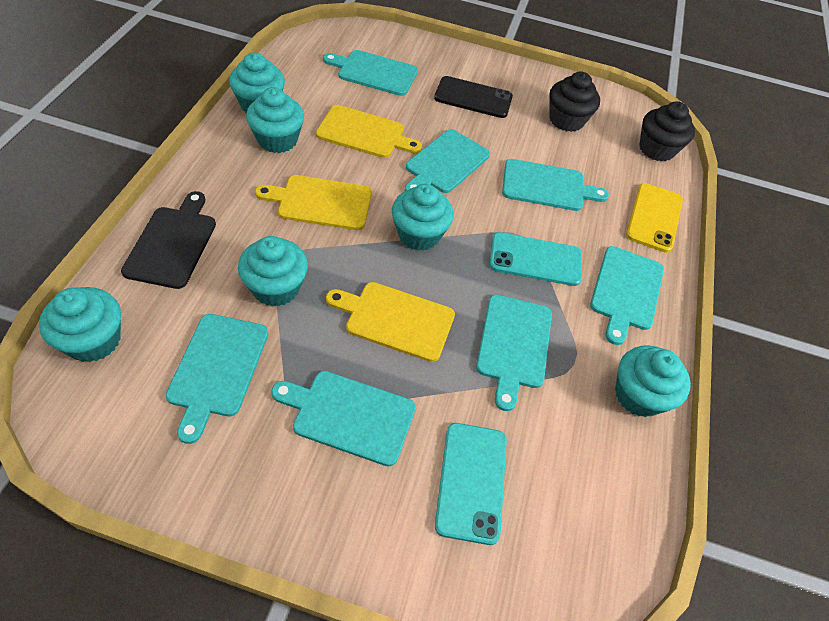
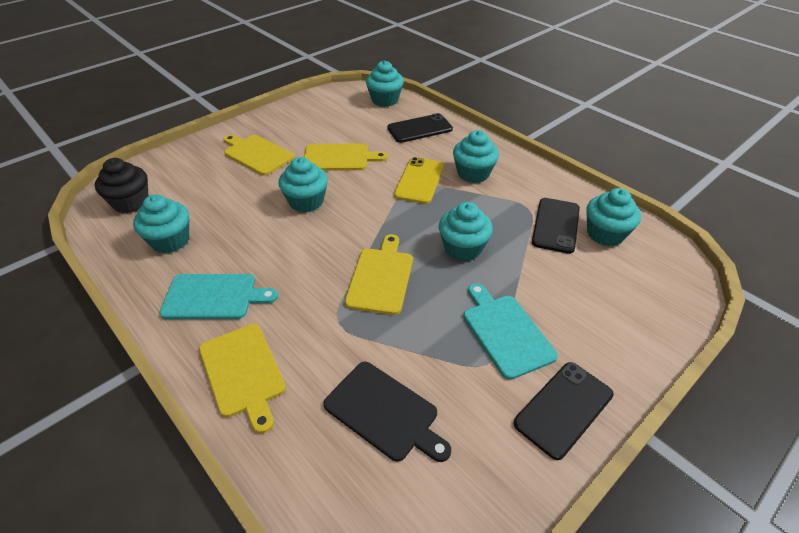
black cupcake: 2 -> 1
black phone: 1 -> 3
turquoise cutting board: 7 -> 2
turquoise phone: 2 -> 0
yellow cutting board: 3 -> 4

